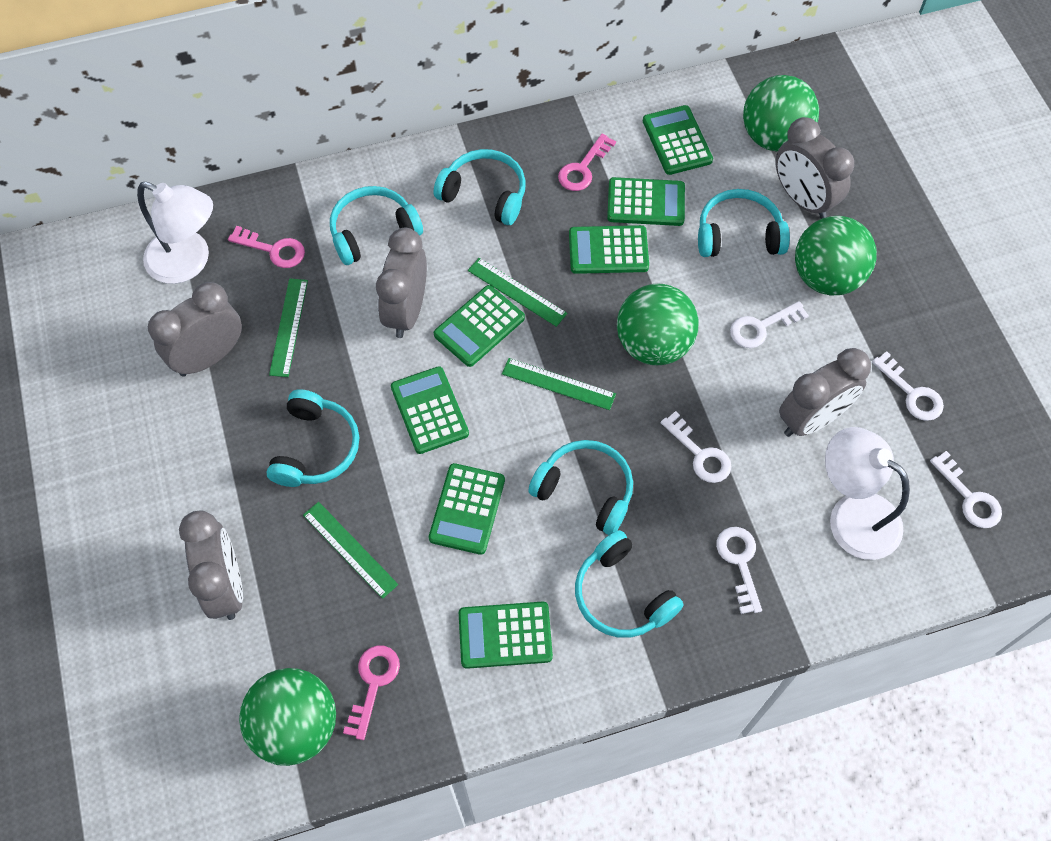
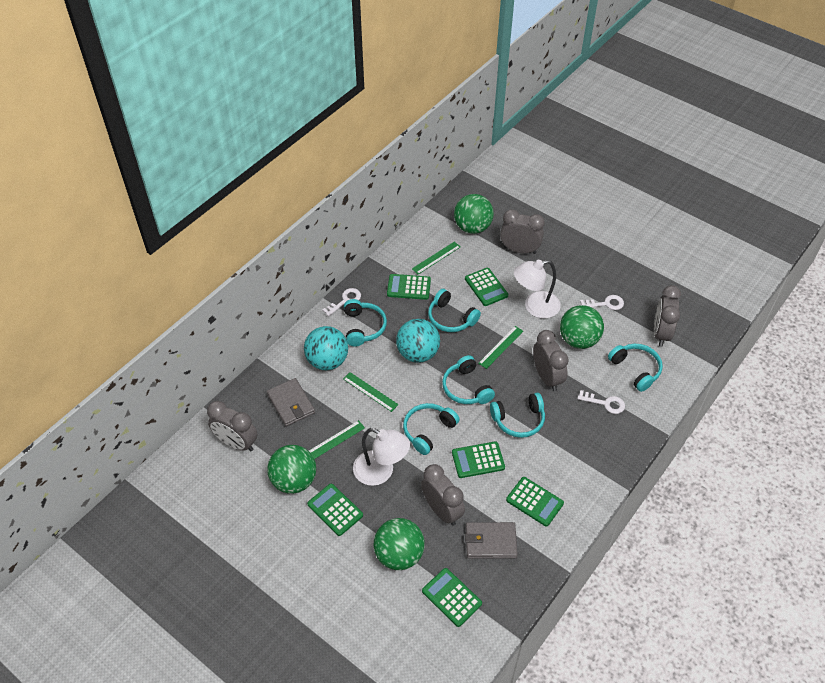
green calculator: 7 -> 6
grey wallet: 0 -> 2
pink key: 3 -> 0
turquoise ball: 0 -> 2
white key: 5 -> 3

